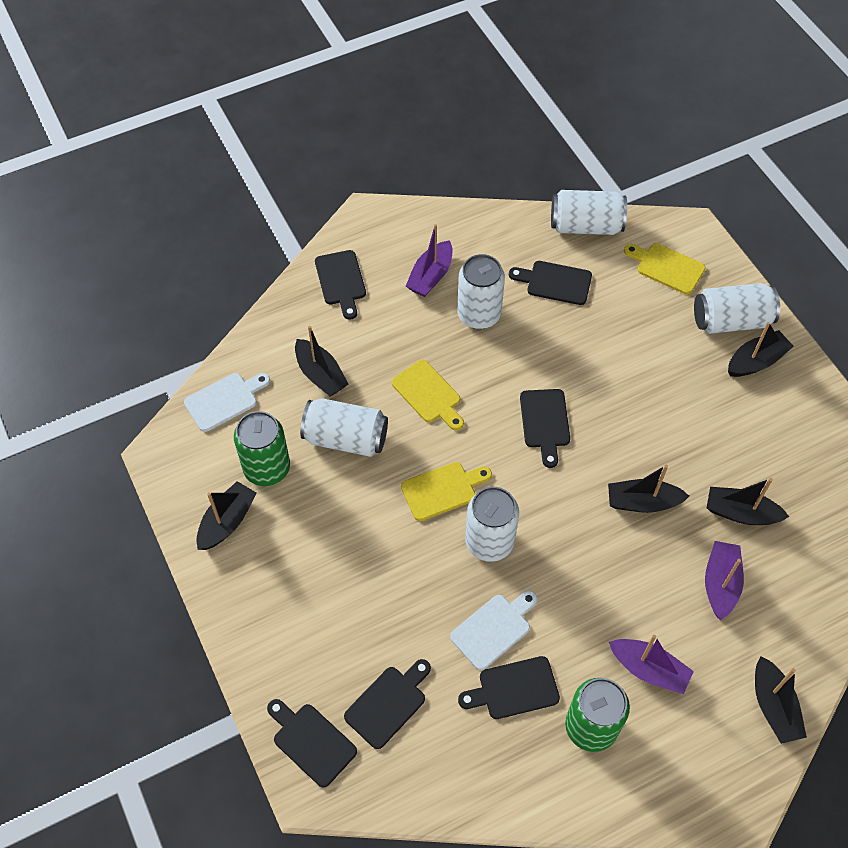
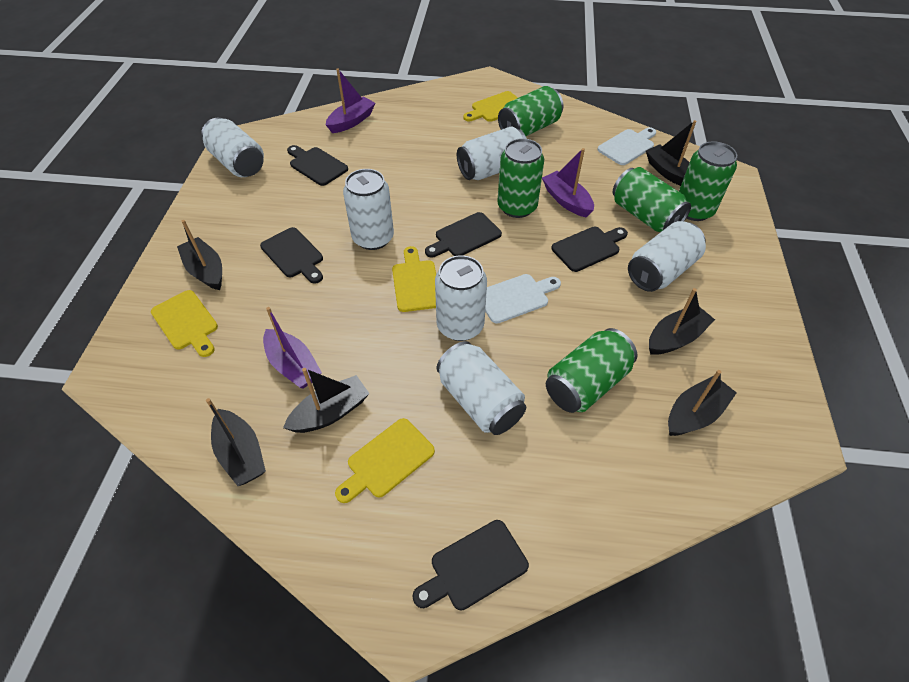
black cutting board: 6 -> 5
green can: 2 -> 5
white can: 5 -> 6
yellow cutting board: 3 -> 4

